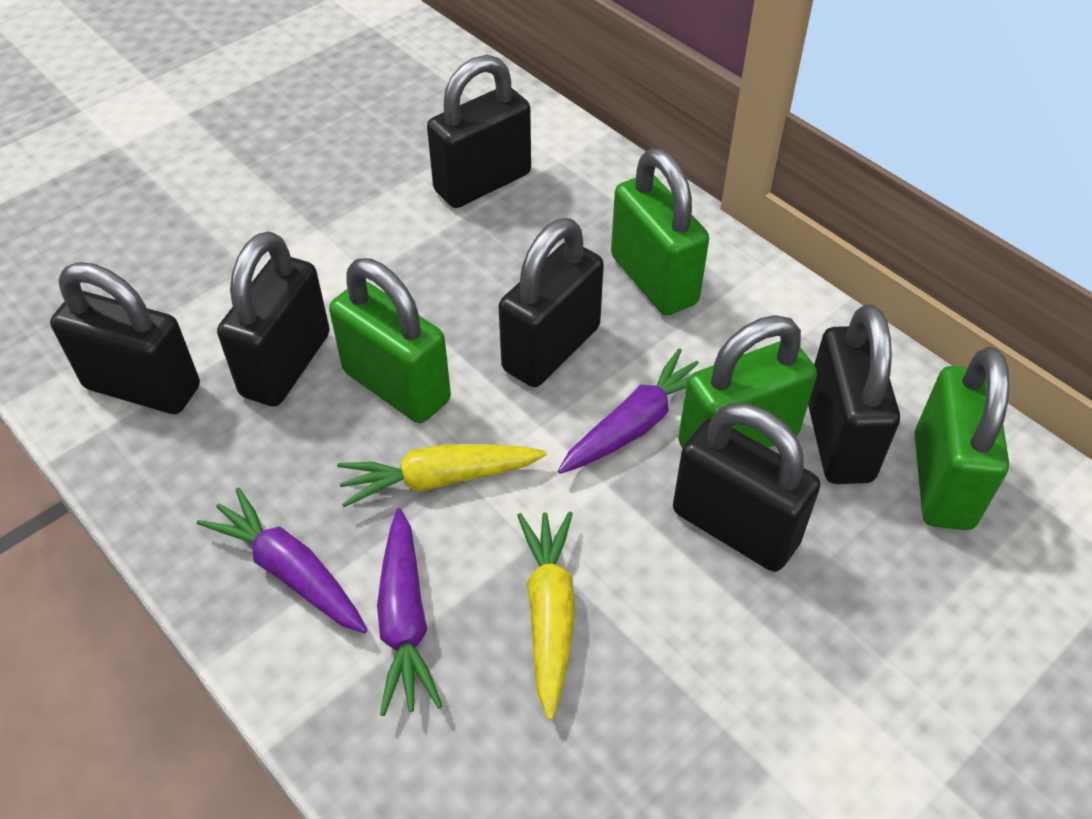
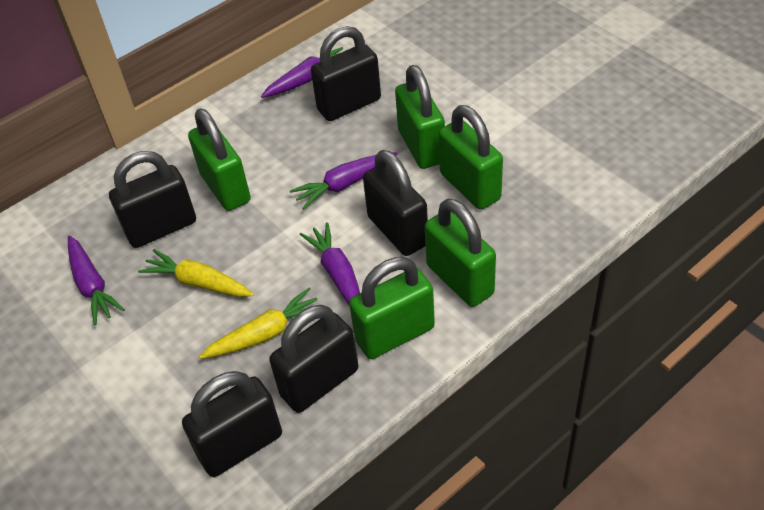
black padlock: 6 -> 5
green padlock: 4 -> 5
purple carrot: 3 -> 4

